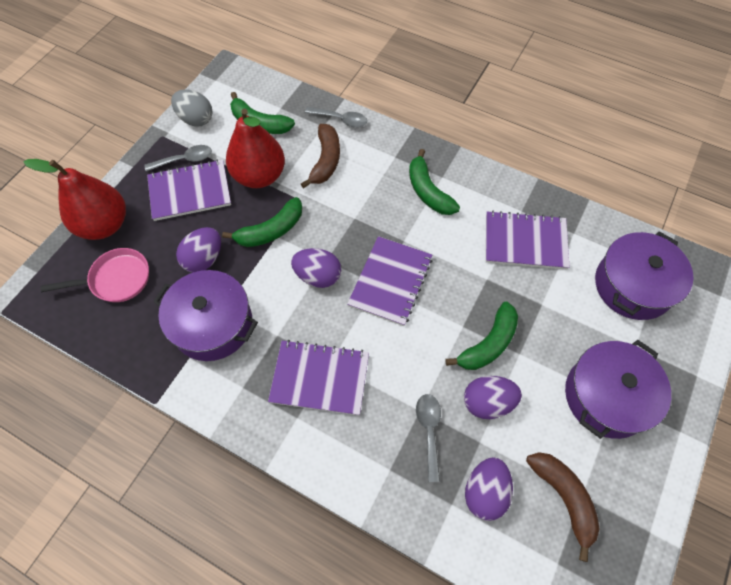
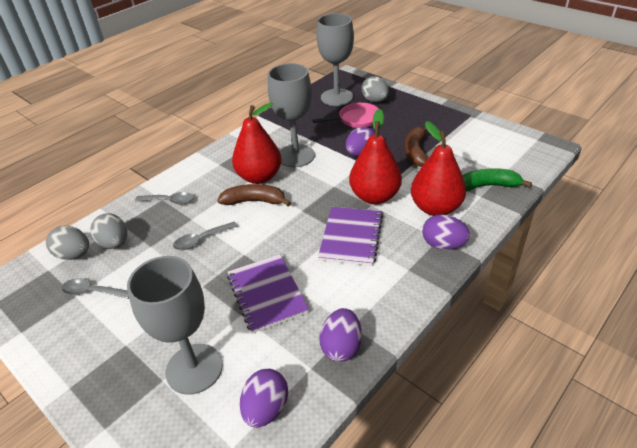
green banana: 4 -> 1
grey egg: 1 -> 3
grey goblet: 0 -> 3
purple notebook: 4 -> 2
purple pot: 3 -> 0
red pear: 2 -> 3

